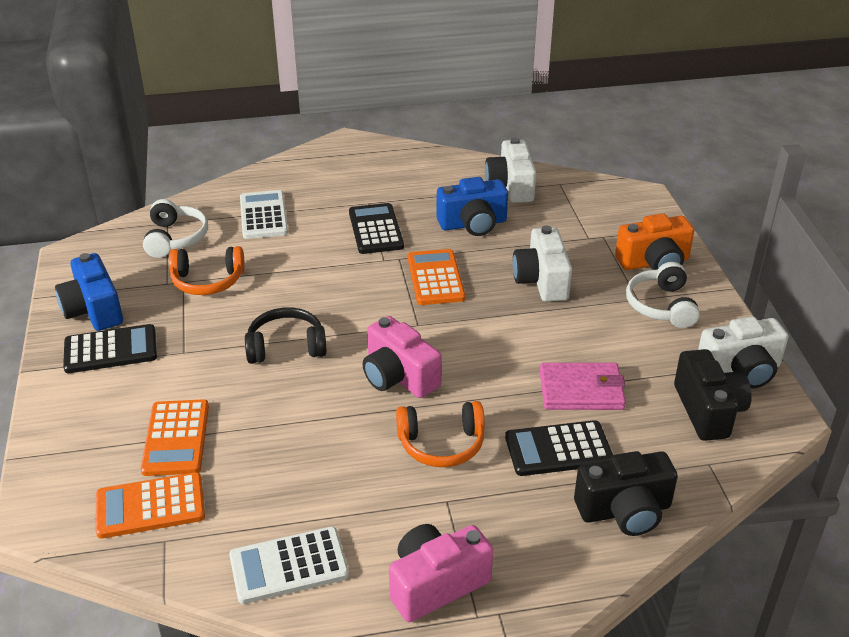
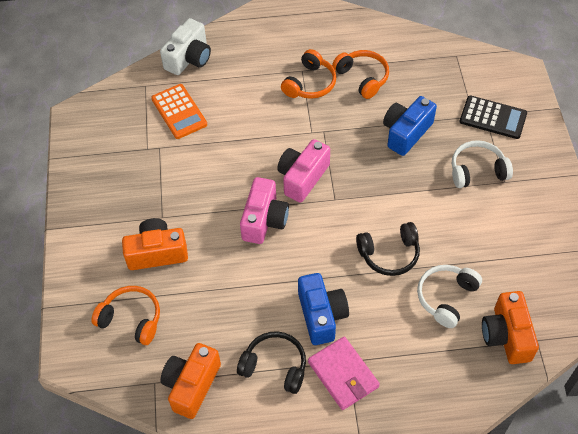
black calculator: 3 -> 1
black camera: 2 -> 0
black headphones: 1 -> 2
orange calculator: 3 -> 1
orange camera: 1 -> 3
orange headphones: 2 -> 3
white calculator: 2 -> 0
white camera: 3 -> 1

